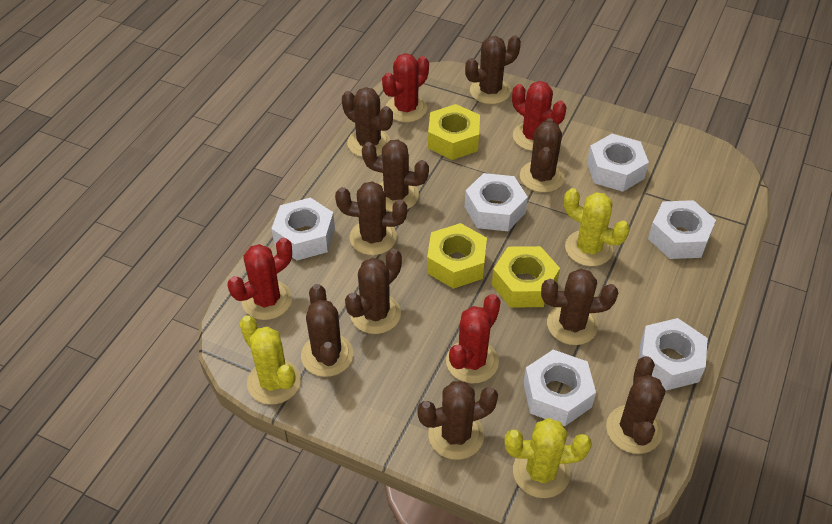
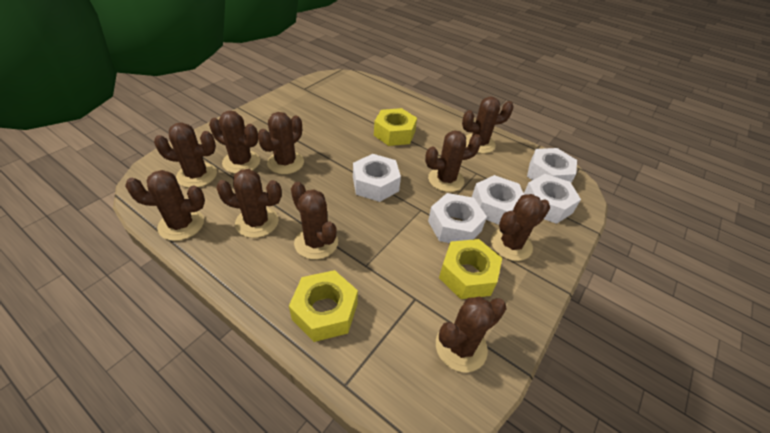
red cactus: 4 -> 0
white nut: 6 -> 5
yellow cactus: 3 -> 0

